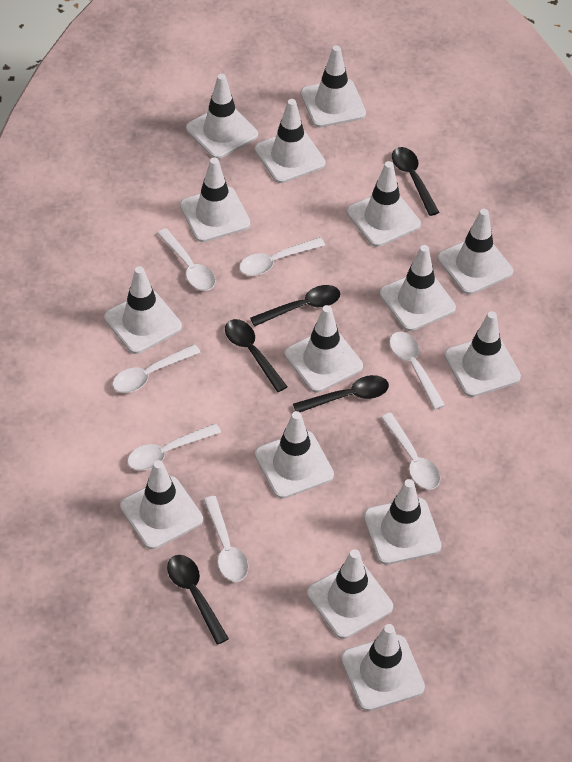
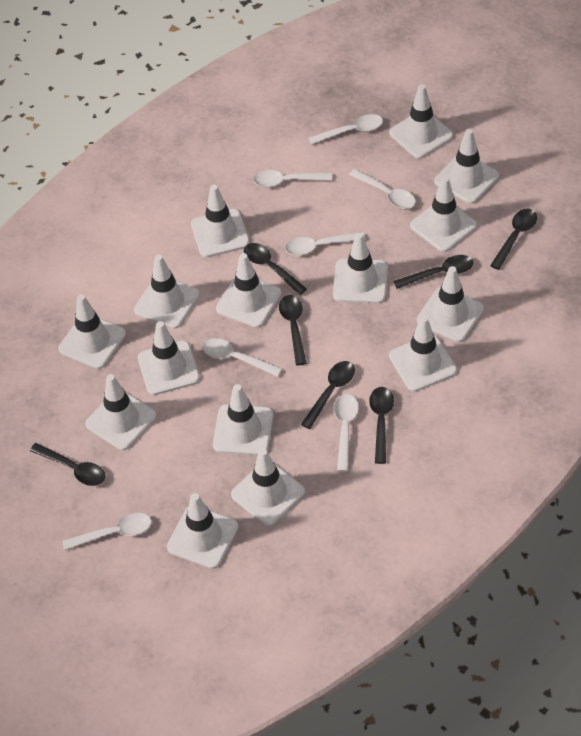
black spoon: 5 -> 7

